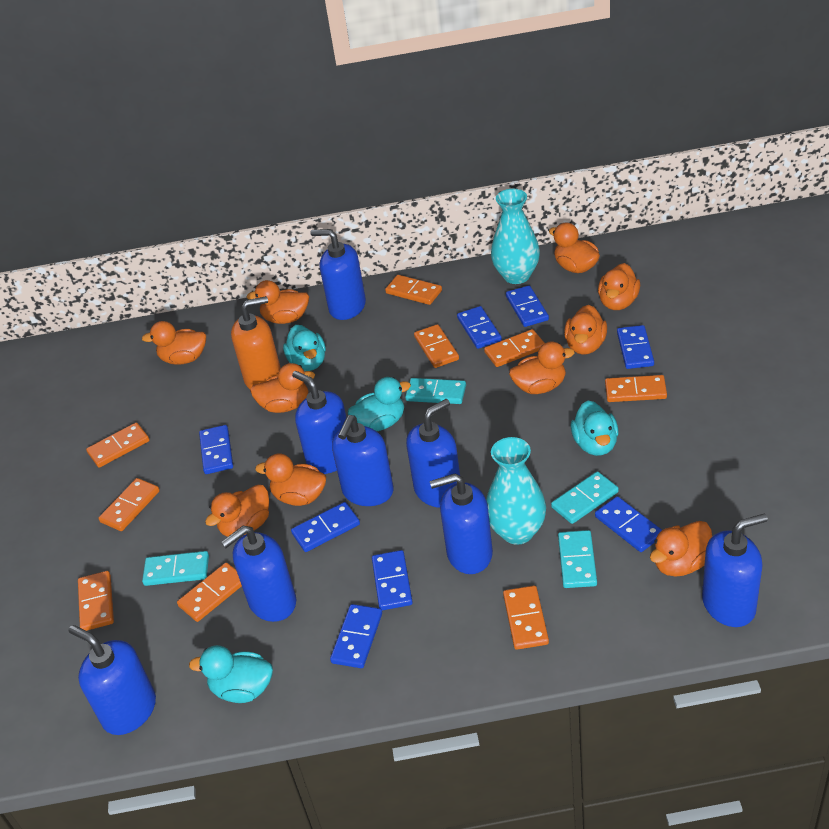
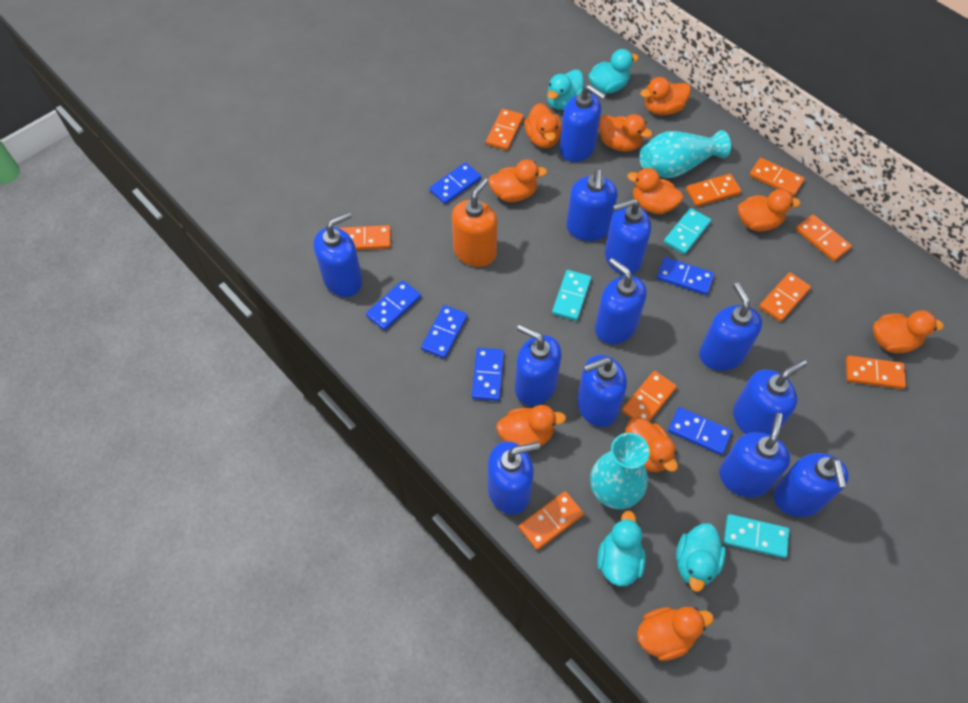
blue domino: 8 -> 6
blue soap dispenser: 8 -> 12
turquoise domino: 4 -> 3

